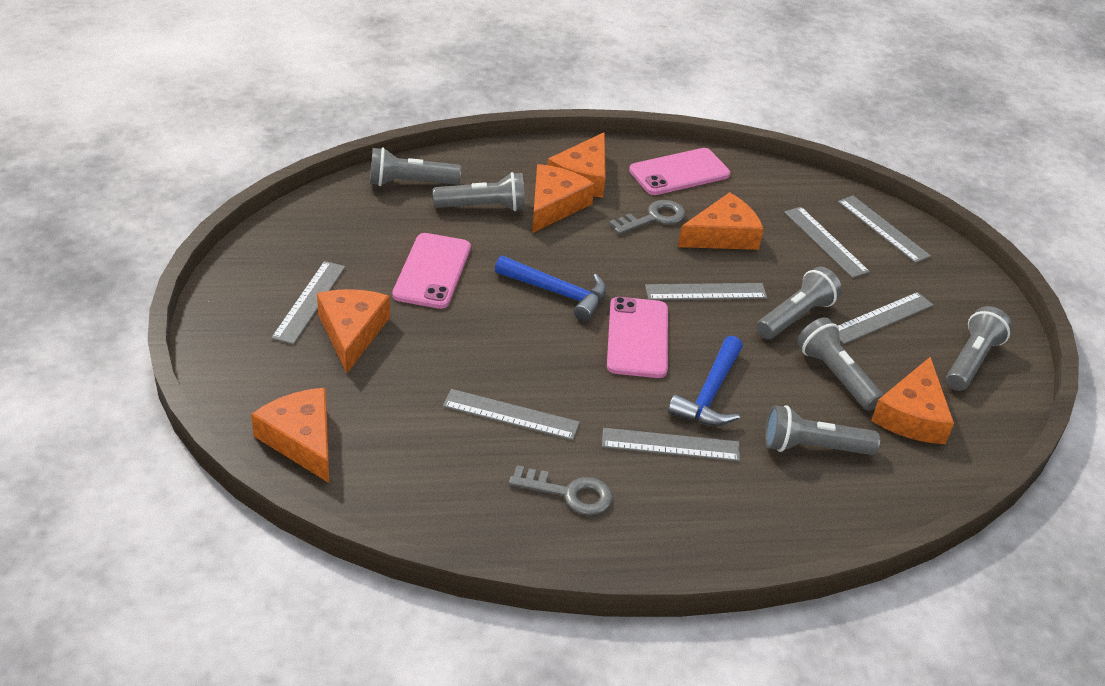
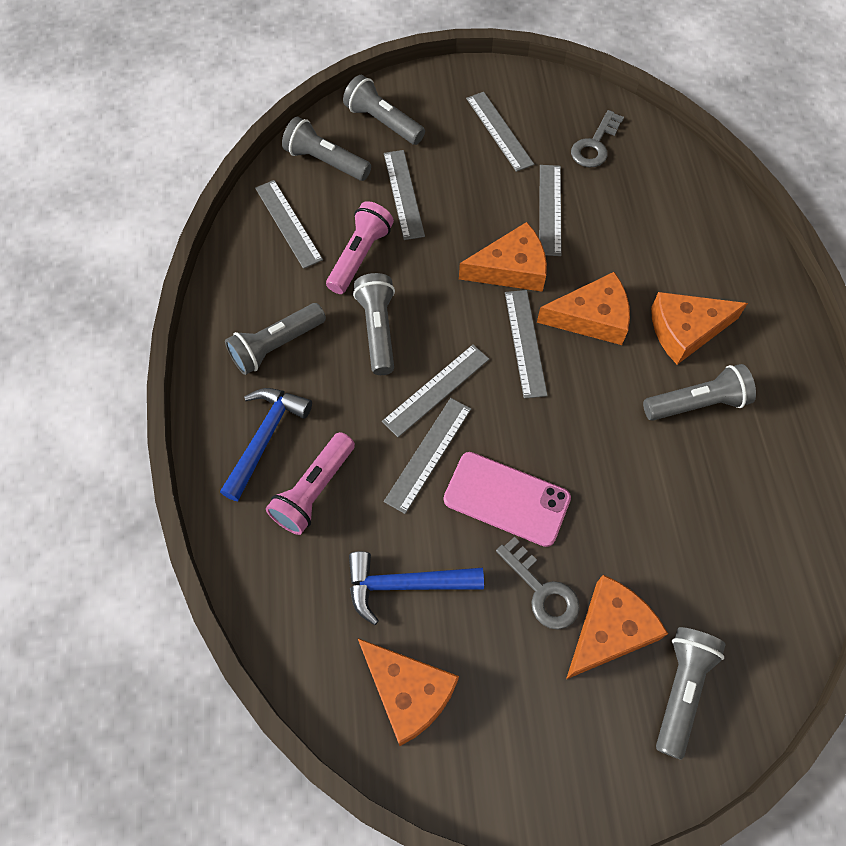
orange cheese: 6 -> 5
pink flashlight: 0 -> 2
pink phone: 3 -> 1

